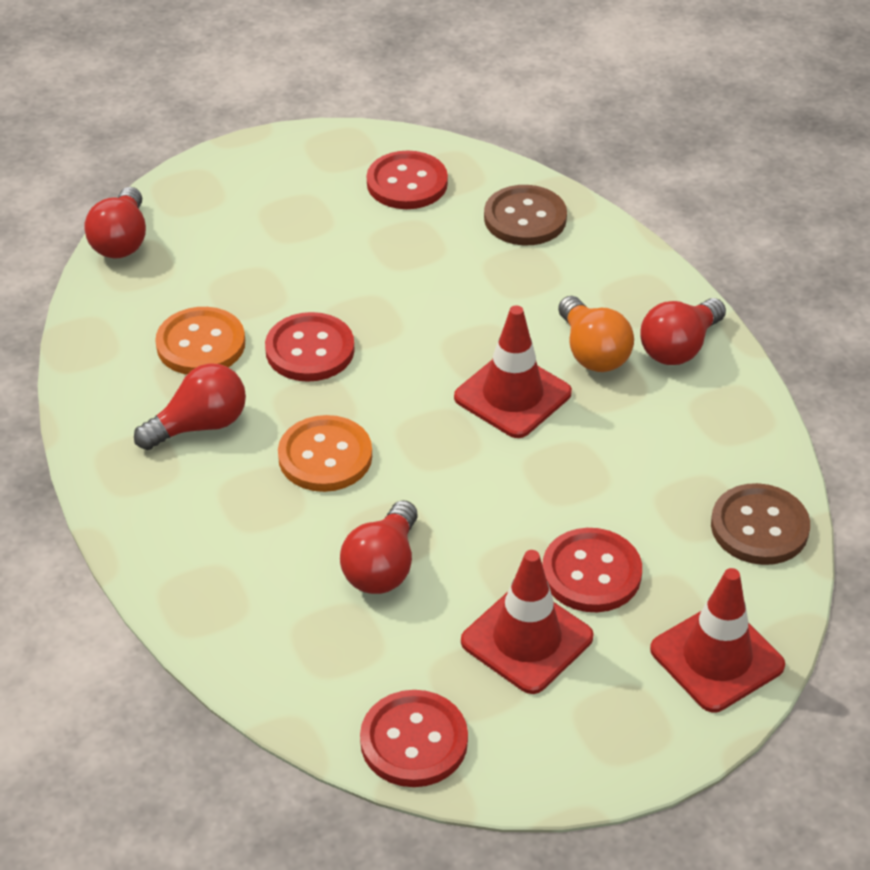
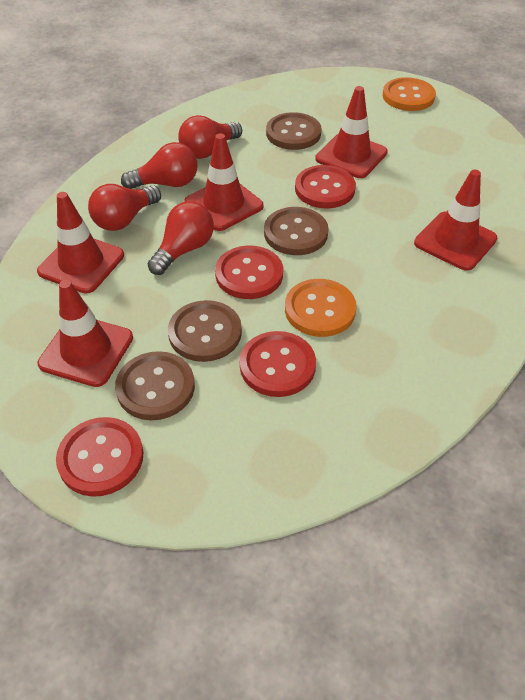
brown button: 2 -> 4
orange light bulb: 1 -> 0
red traffic cone: 3 -> 5

